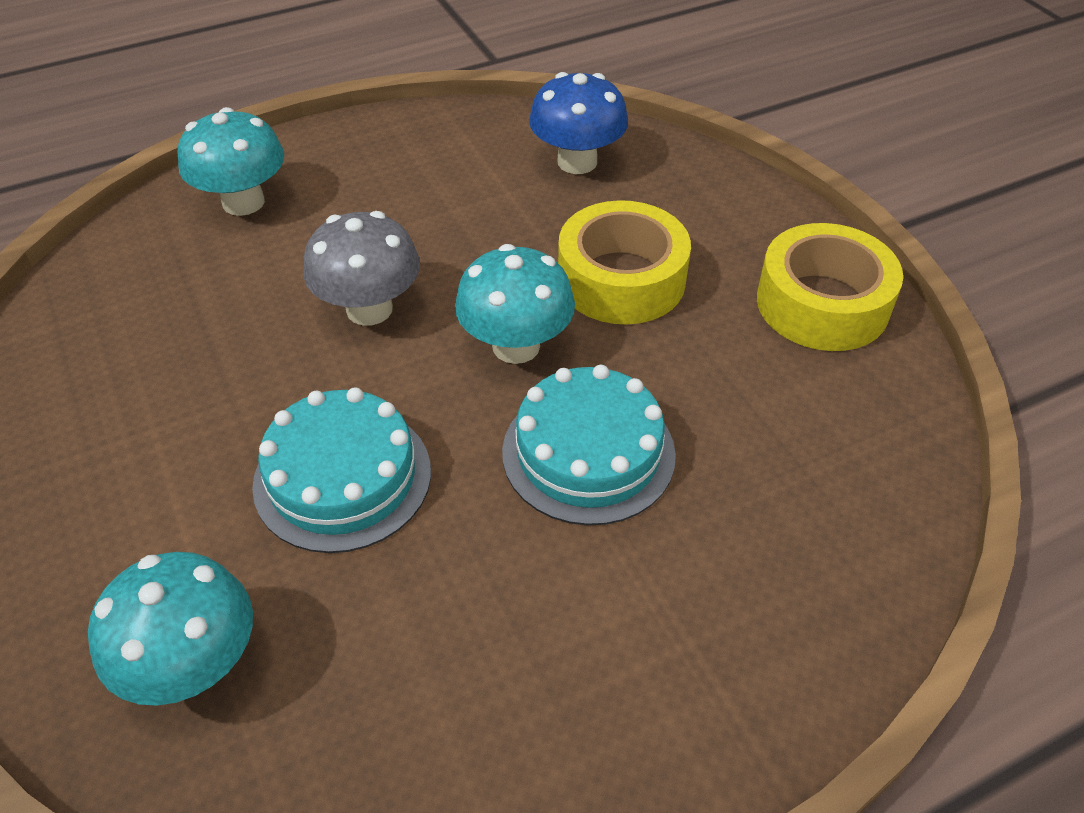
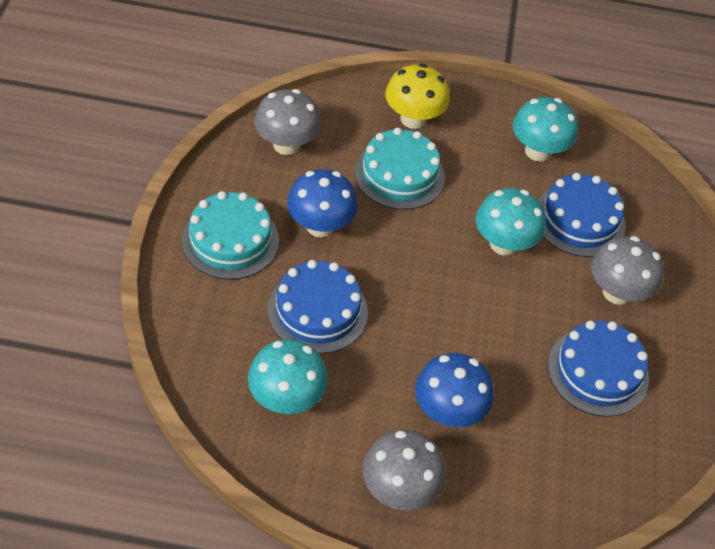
blue cake: 0 -> 3
blue mushroom: 1 -> 2
grey mushroom: 1 -> 3
yellow mushroom: 0 -> 1
yellow tape: 2 -> 0

